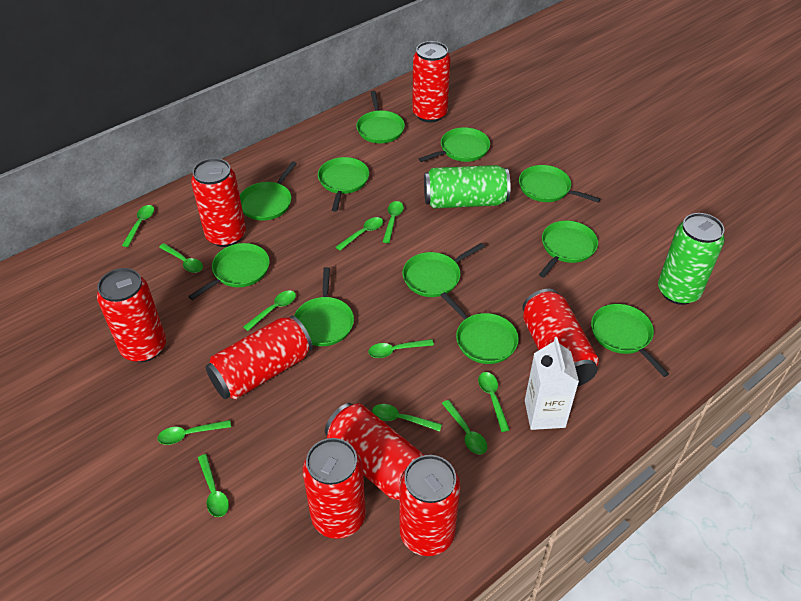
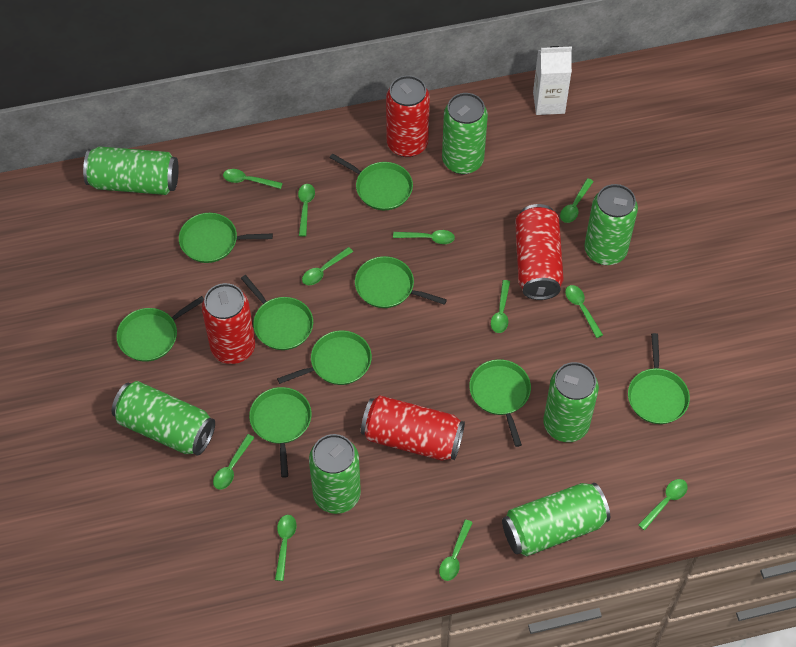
green can: 2 -> 7
green pan: 11 -> 9
red can: 8 -> 4

